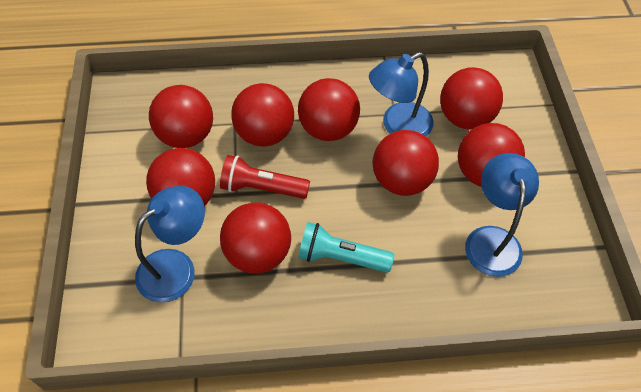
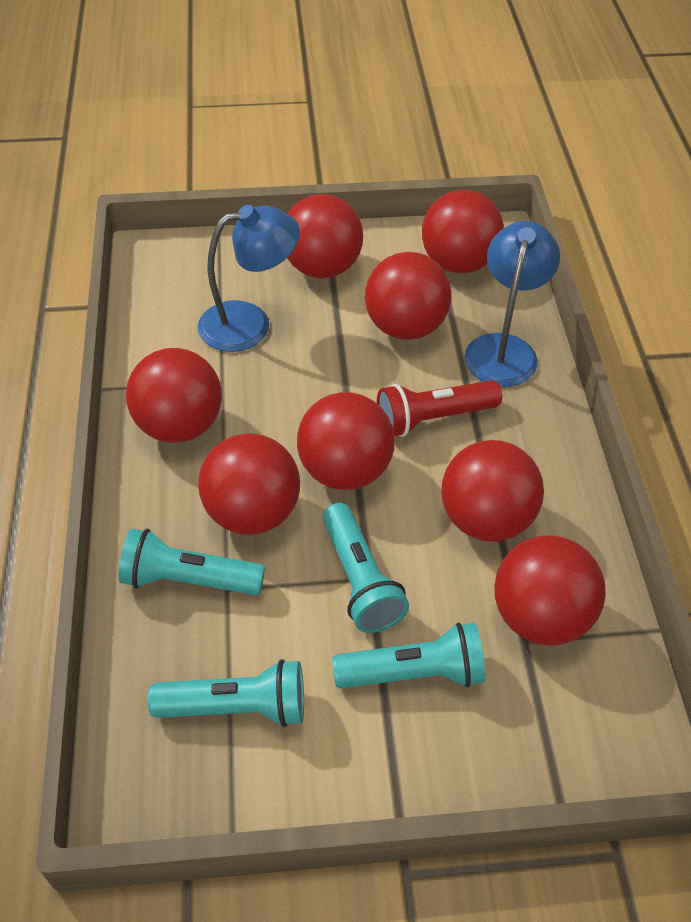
blue lamp: 3 -> 2
turquoise flashlight: 1 -> 4

